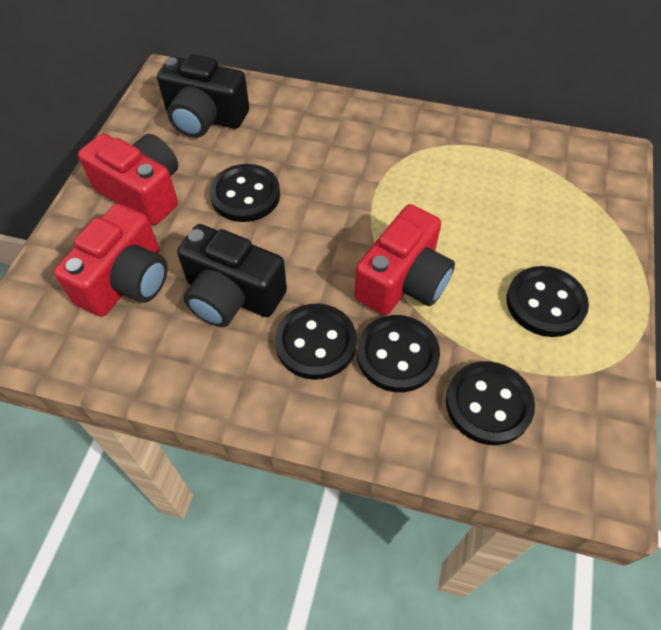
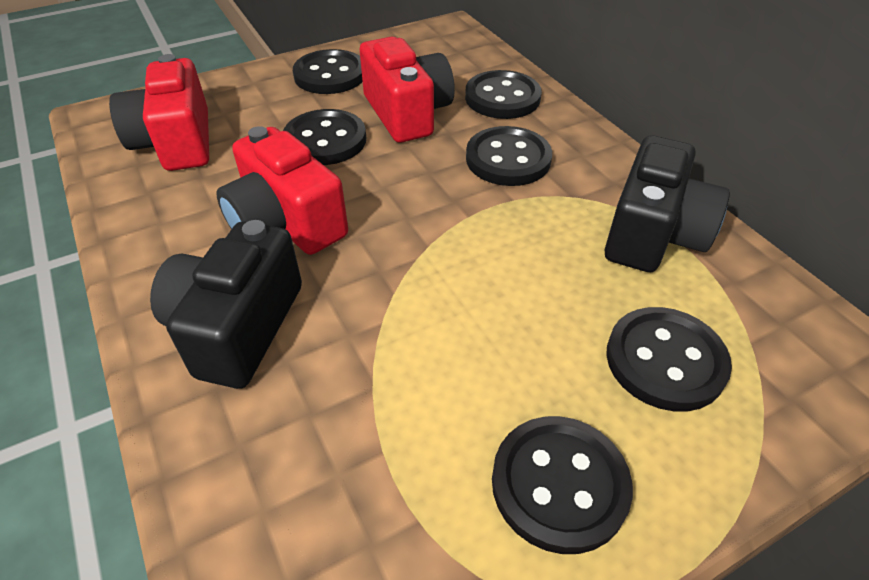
black button: 5 -> 6

